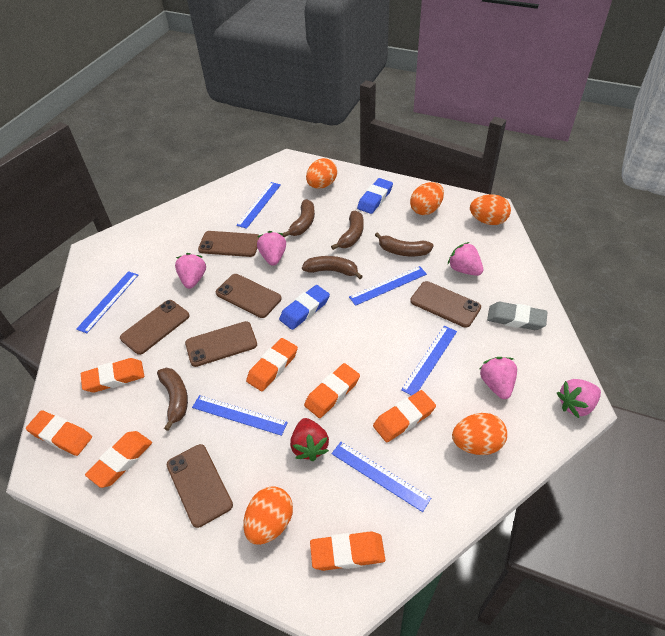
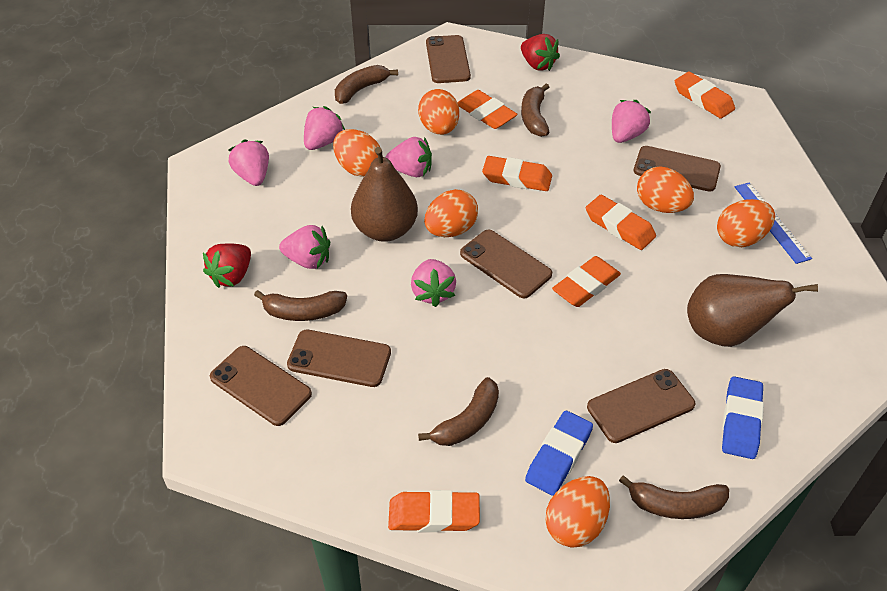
blue ruler: 6 -> 1
brown pear: 0 -> 2
grey eraser: 1 -> 0
orange egg: 5 -> 6
orange eraser: 7 -> 6
pink strawberry: 5 -> 6
red strawberry: 1 -> 2

